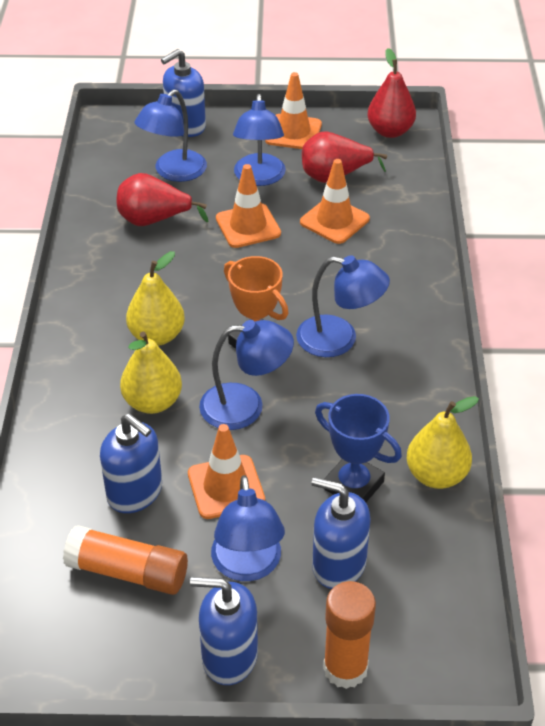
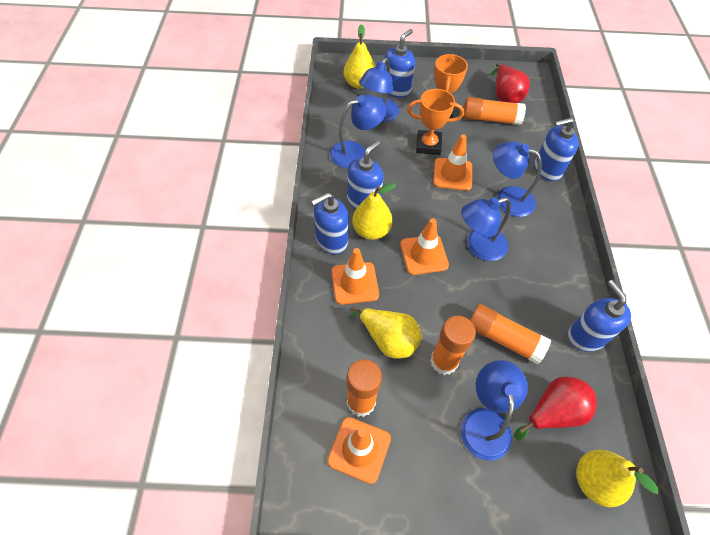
blue soap dispenser: 4 -> 5
blue trophy: 1 -> 0
orange glue stick: 2 -> 4
orange trophy: 1 -> 2
red pear: 3 -> 2
yellow pear: 3 -> 4

